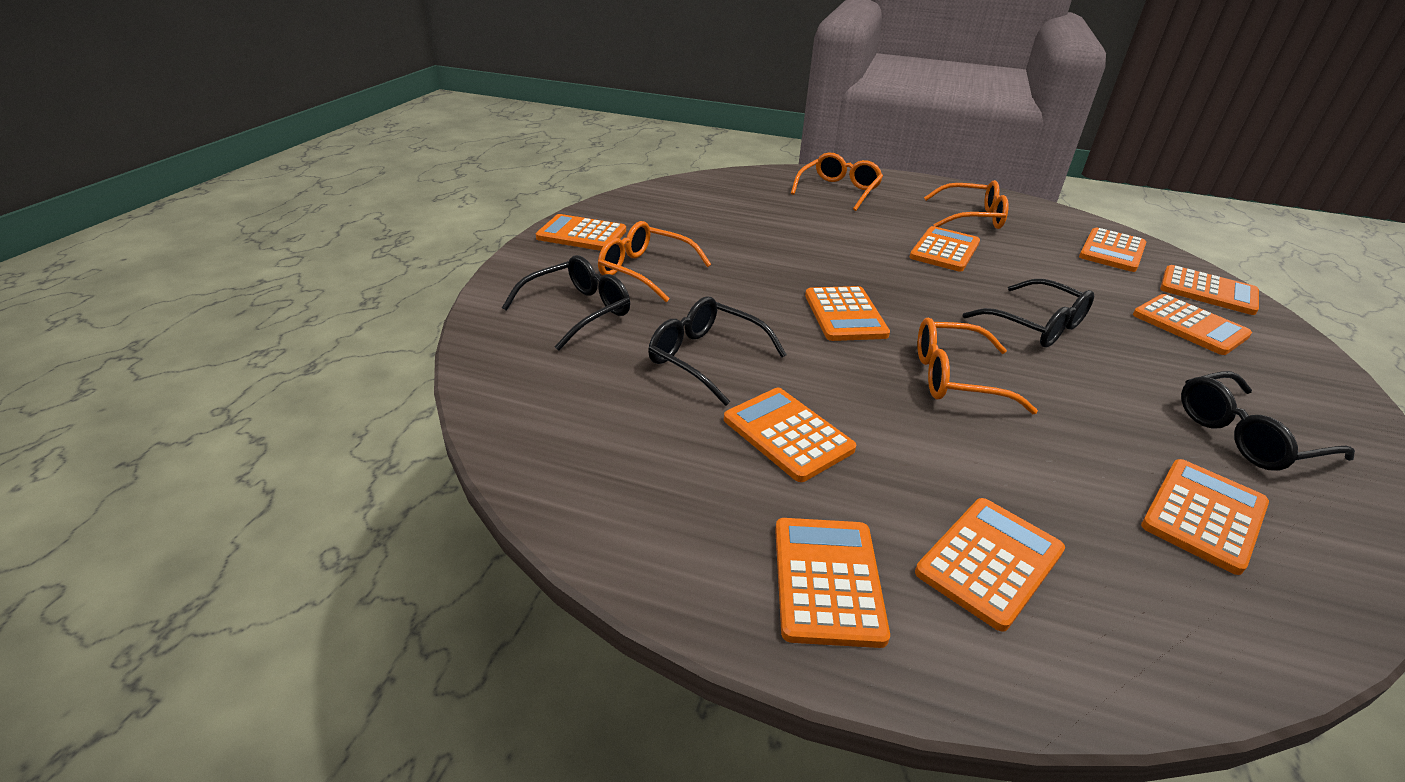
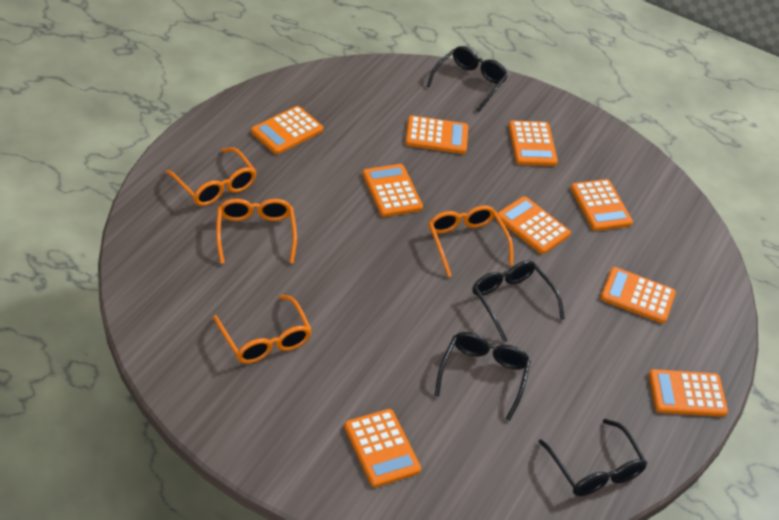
orange calculator: 10 -> 9

